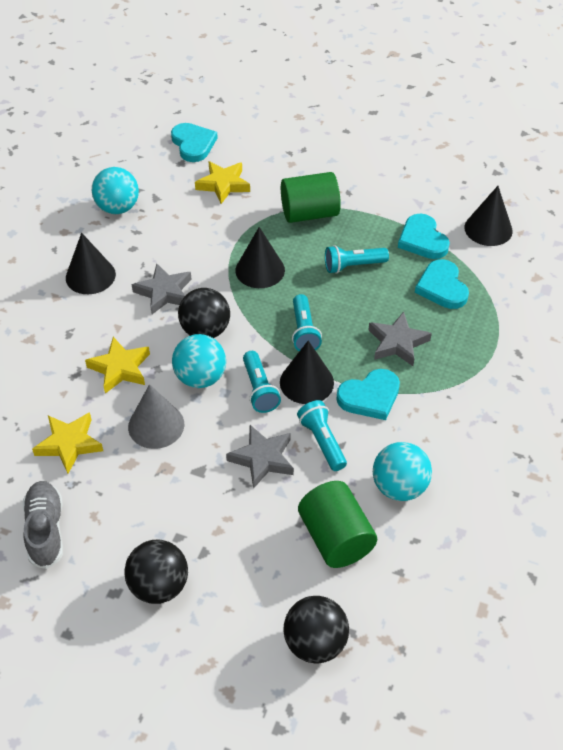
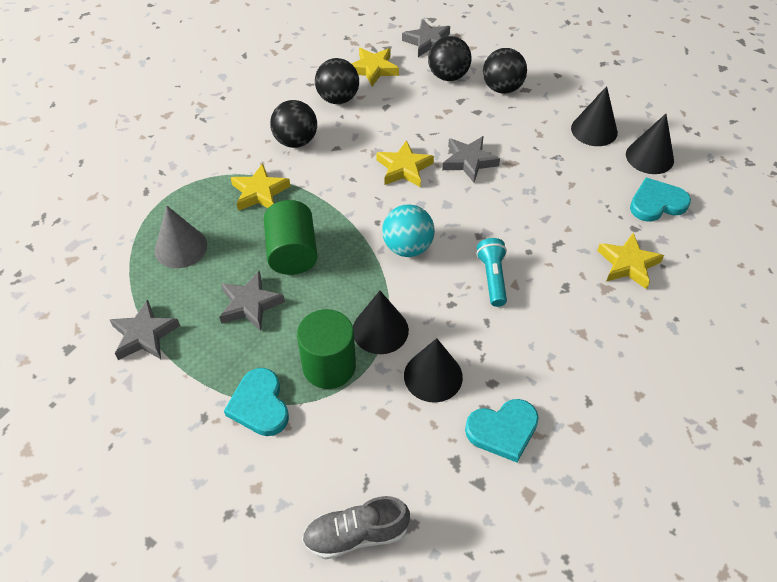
black ball: 3 -> 4
grey star: 3 -> 4
turquoise ball: 3 -> 1
turquoise flashlight: 4 -> 1
turquoise heart: 4 -> 3
yellow star: 3 -> 4

